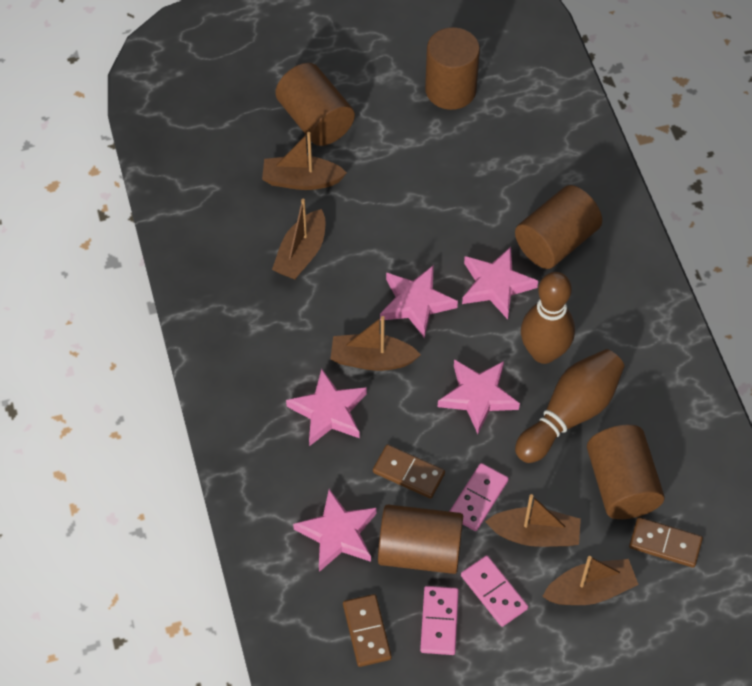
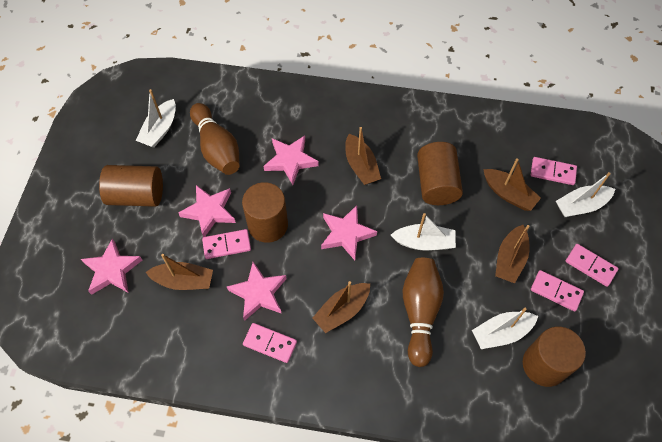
brown cylinder: 5 -> 4
brown domino: 3 -> 0
pink domino: 3 -> 5
white boat: 0 -> 4

